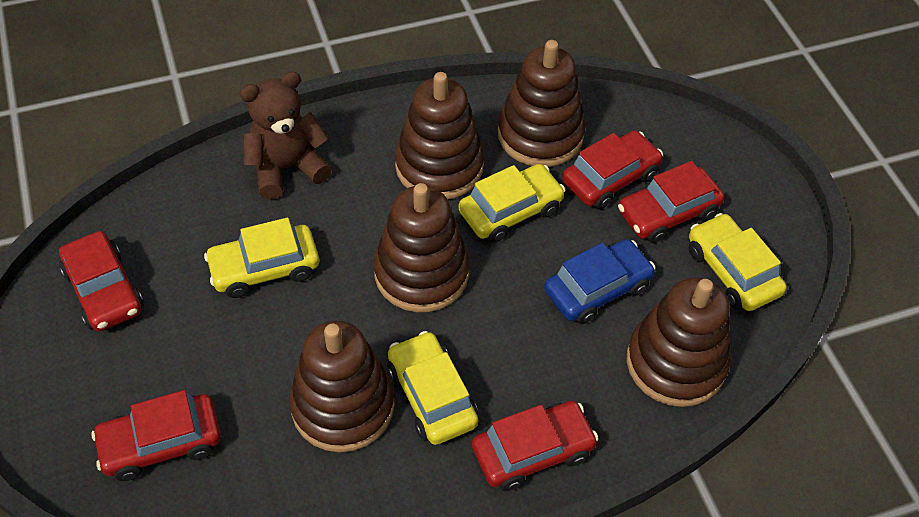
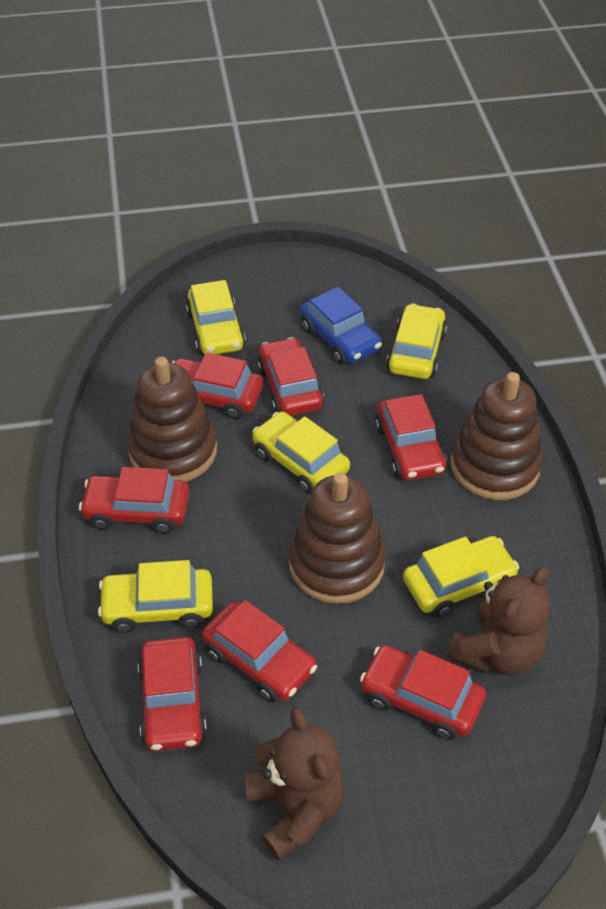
brown stacking toy: 5 -> 3
brown teddy bear: 1 -> 2
red car: 5 -> 7
yellow car: 4 -> 5

